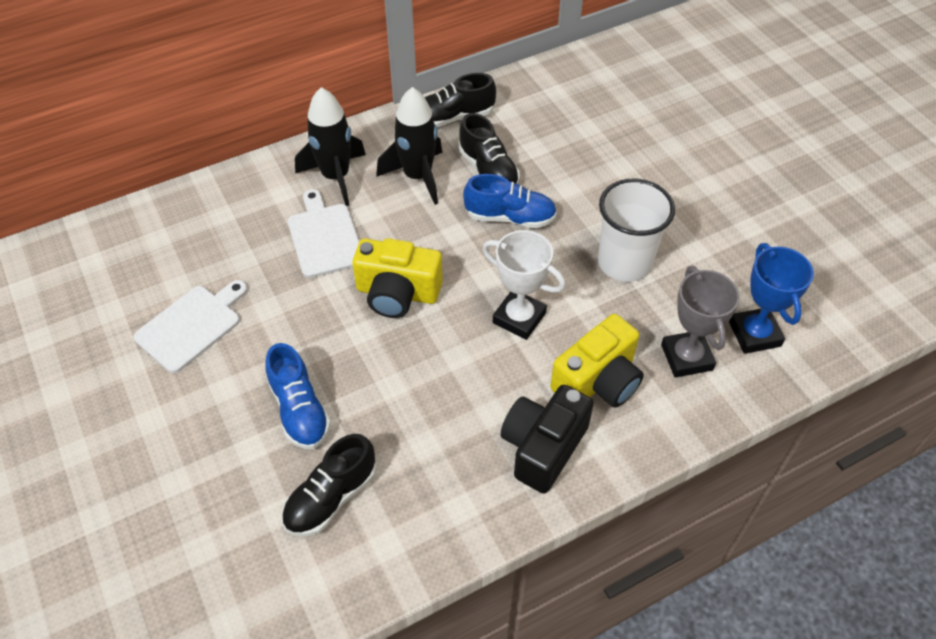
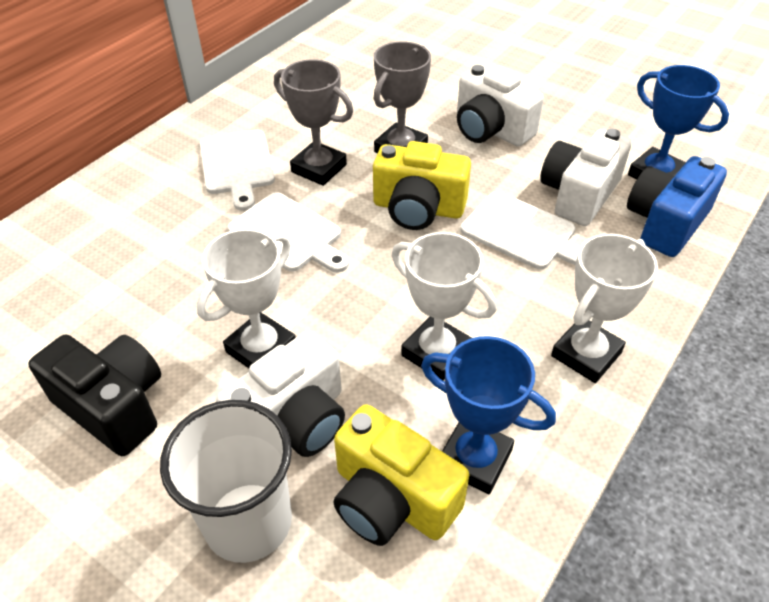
black rocket: 2 -> 0
black shoe: 3 -> 0
blue camera: 0 -> 1
blue shoe: 2 -> 0
blue trophy: 1 -> 2
grey trophy: 1 -> 2
white camera: 0 -> 3
white cutting board: 2 -> 3
white trophy: 1 -> 3

